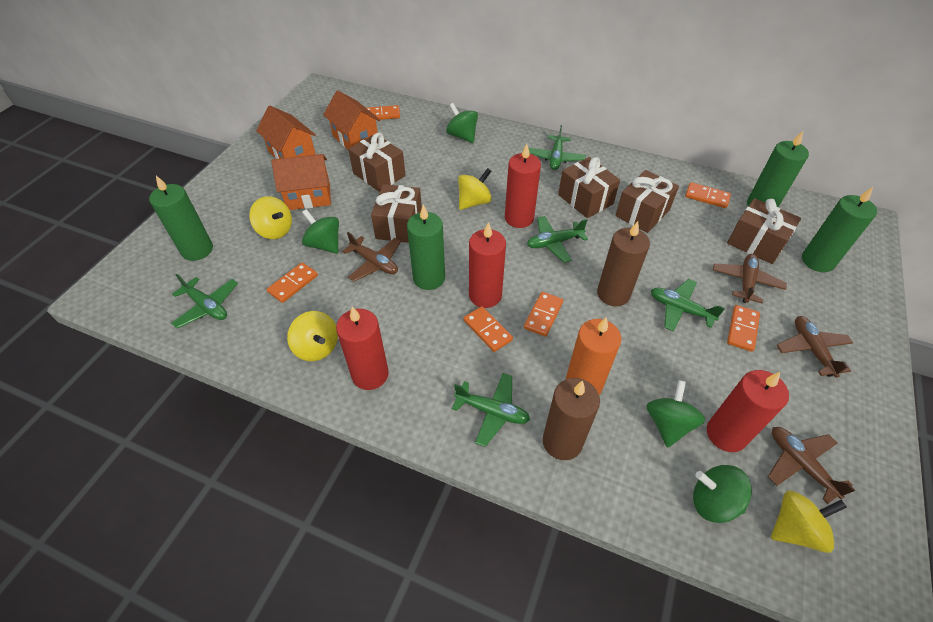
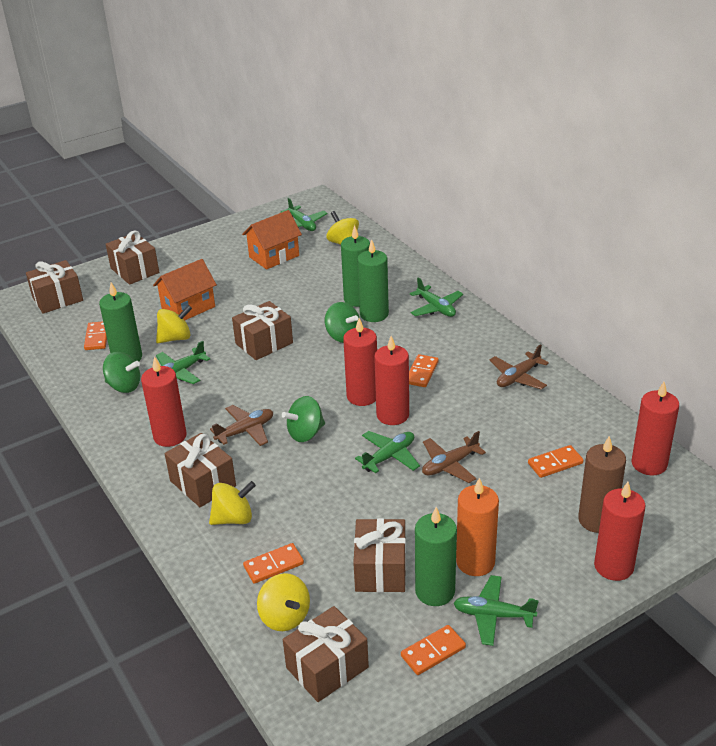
brown candle: 2 -> 1
brown gift: 5 -> 6
brown plane: 4 -> 3
green spinning top: 4 -> 3
orange domino: 6 -> 5
orange house: 3 -> 2
red candle: 4 -> 5

